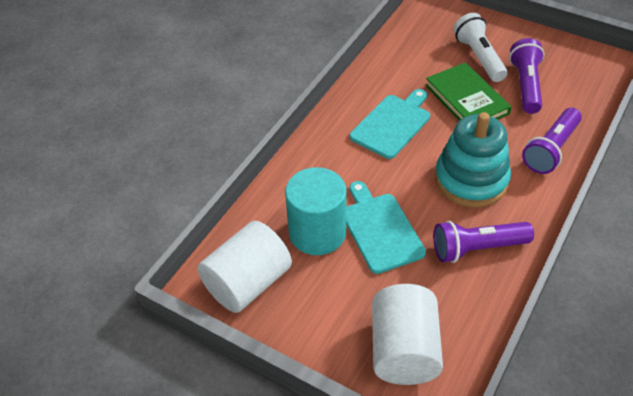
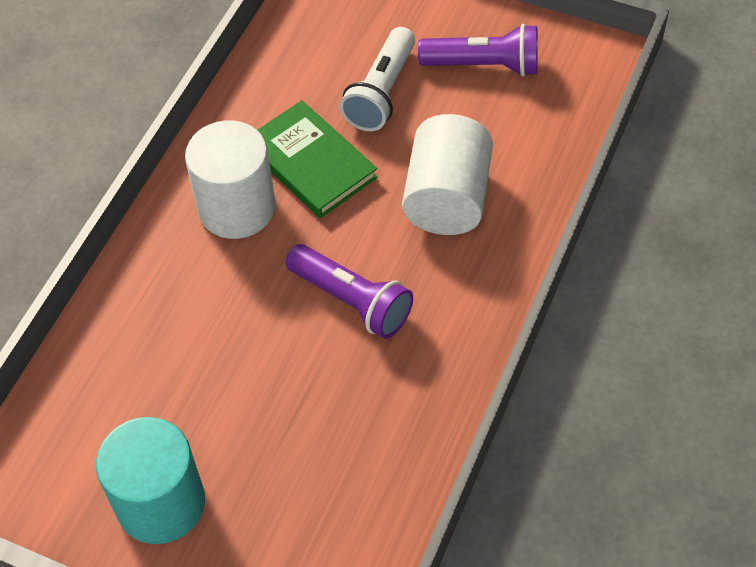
purple flashlight: 3 -> 2
turquoise cutting board: 2 -> 0
turquoise stacking toy: 1 -> 0

